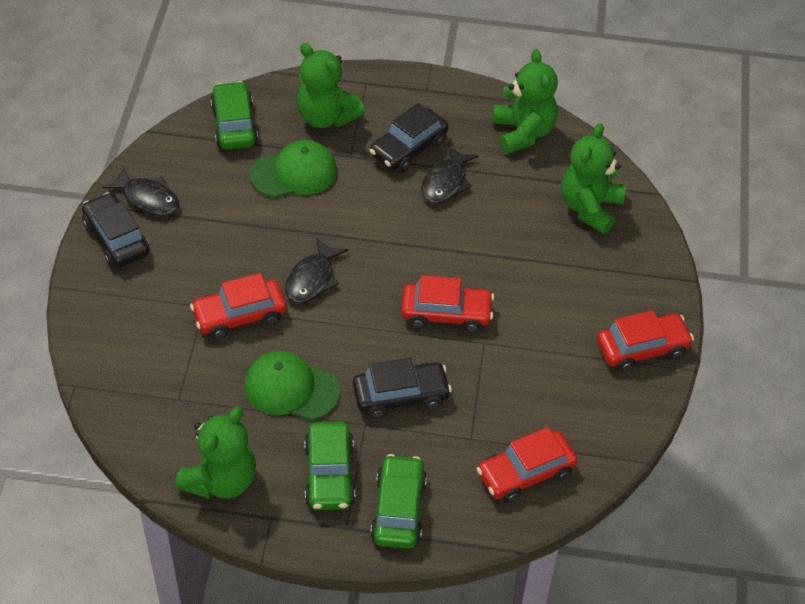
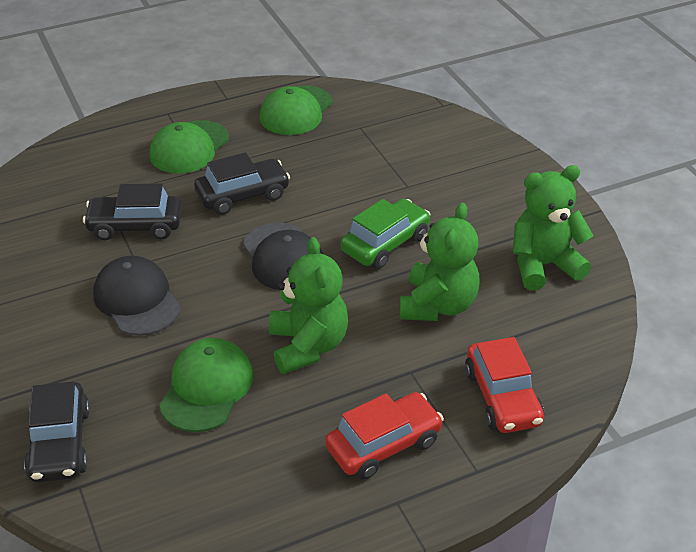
black cap: 0 -> 2
black fish: 3 -> 0
green cap: 2 -> 3
green car: 3 -> 1
green teddy bear: 4 -> 3
red car: 4 -> 2

